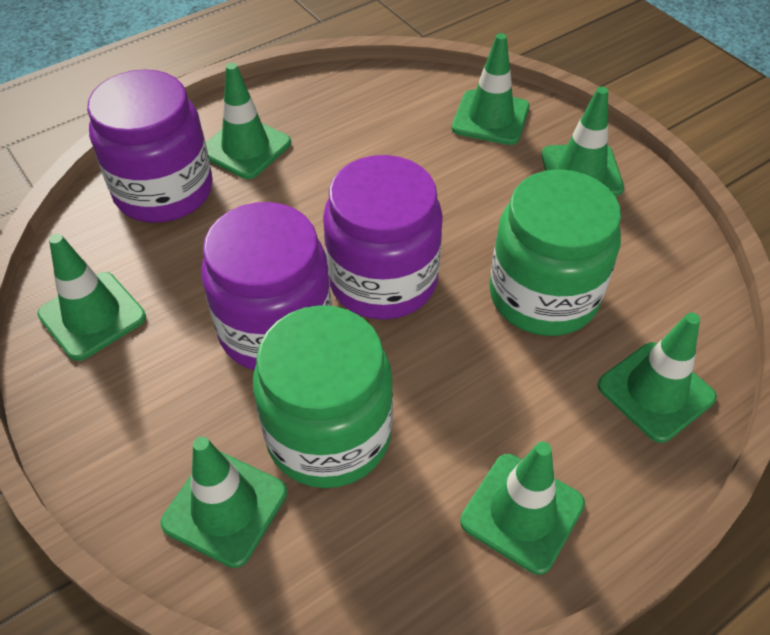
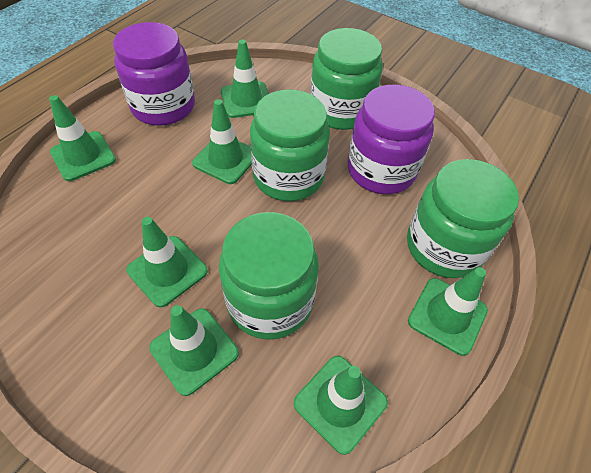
green jar: 2 -> 4
purple jar: 3 -> 2

